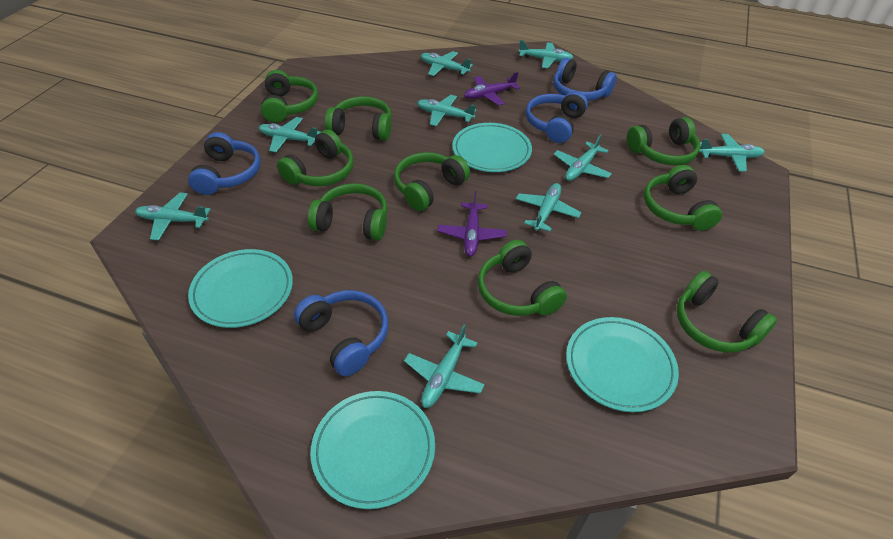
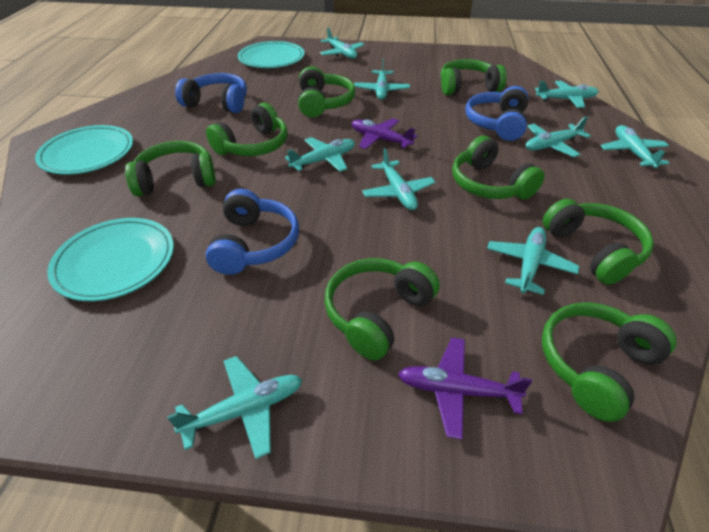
blue headphones: 4 -> 3
green headphones: 9 -> 8
turquoise plate: 4 -> 3

